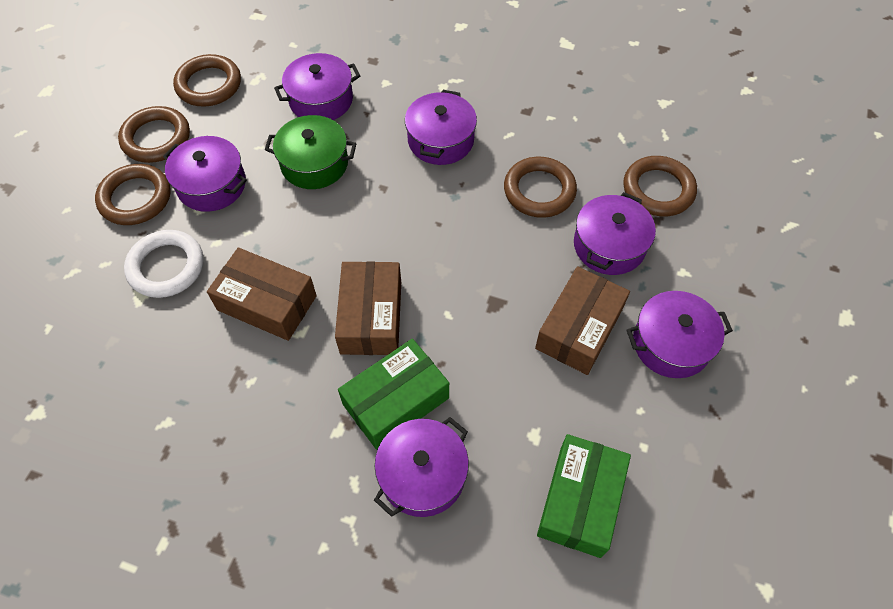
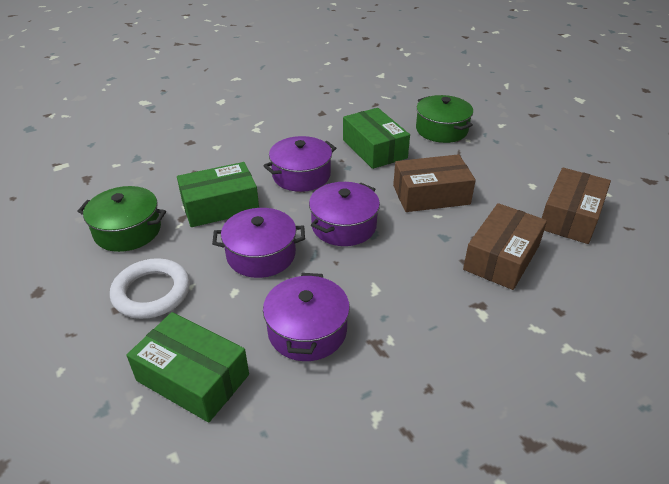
brown ring: 5 -> 0
green box: 2 -> 3
green pot: 1 -> 2
purple pot: 6 -> 4

